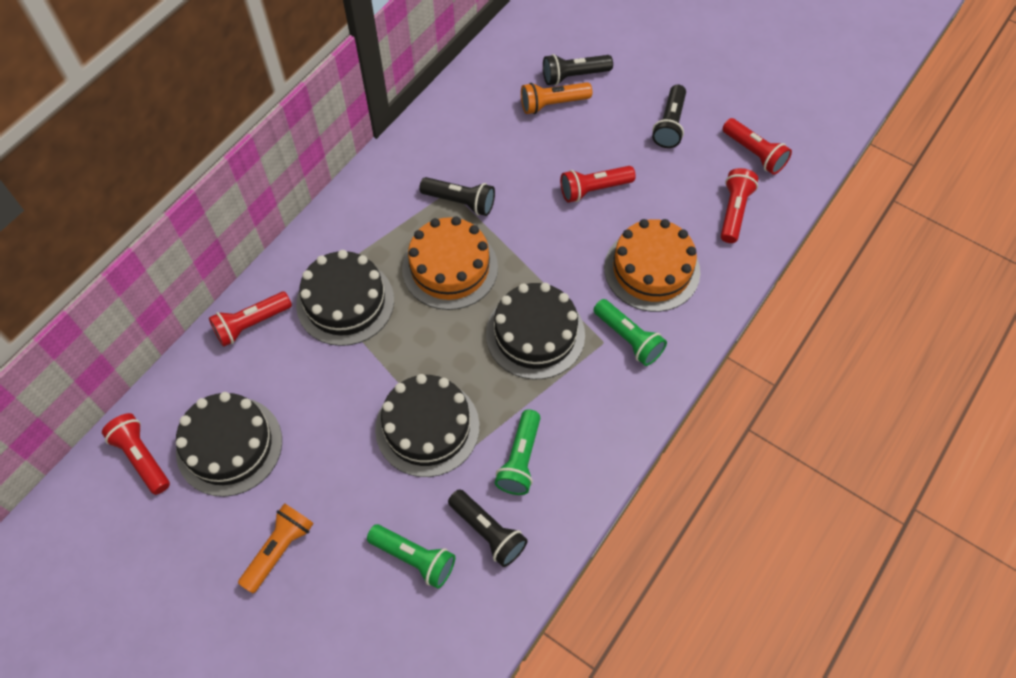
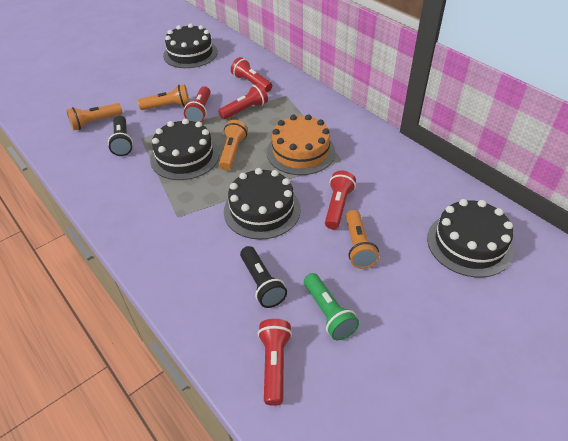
black flashlight: 4 -> 2
green flashlight: 3 -> 1
orange cake: 2 -> 1
orange flashlight: 2 -> 4

